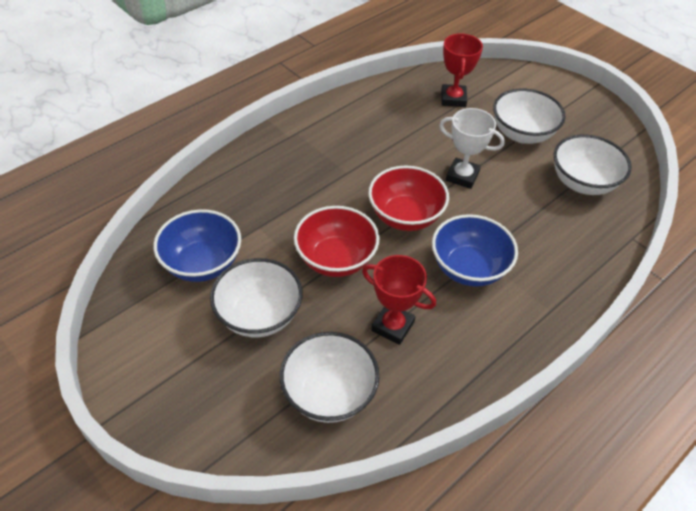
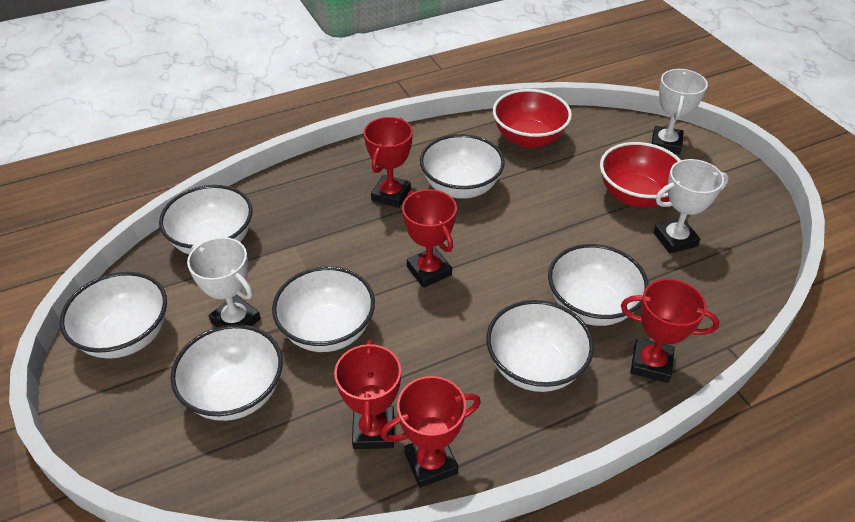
blue bowl: 2 -> 0
red trophy: 2 -> 5
white bowl: 4 -> 7
white trophy: 1 -> 3

